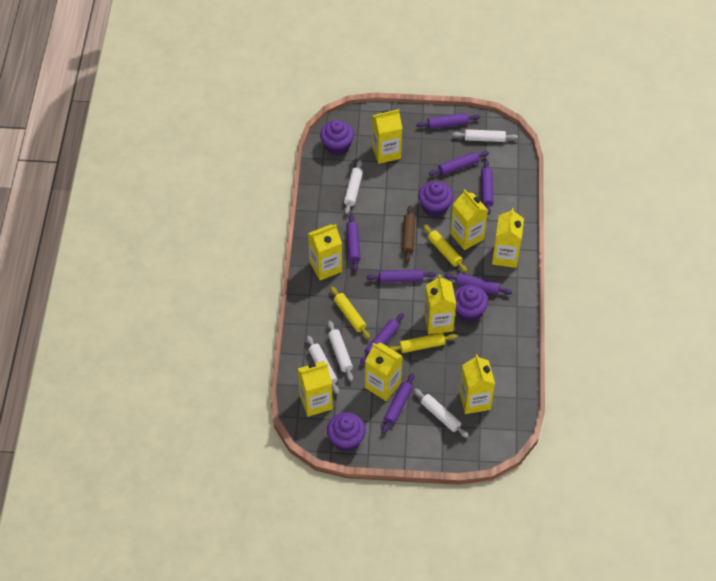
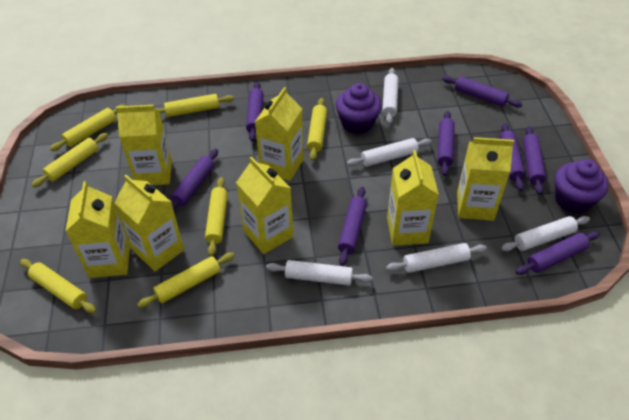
brown rolling pin: 1 -> 0
purple cupcake: 4 -> 2
yellow carton: 8 -> 7
yellow rolling pin: 3 -> 7

